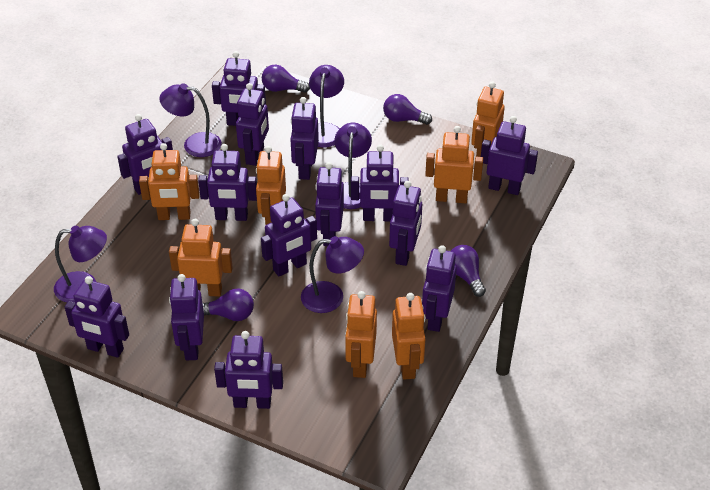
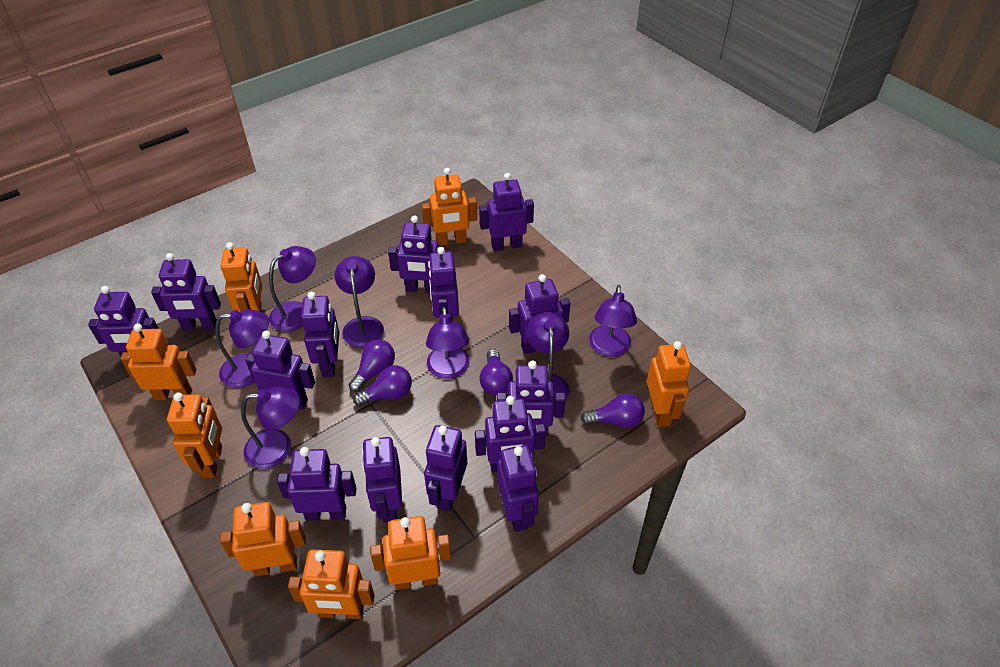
orange robot: 7 -> 8
purple lamp: 5 -> 7

